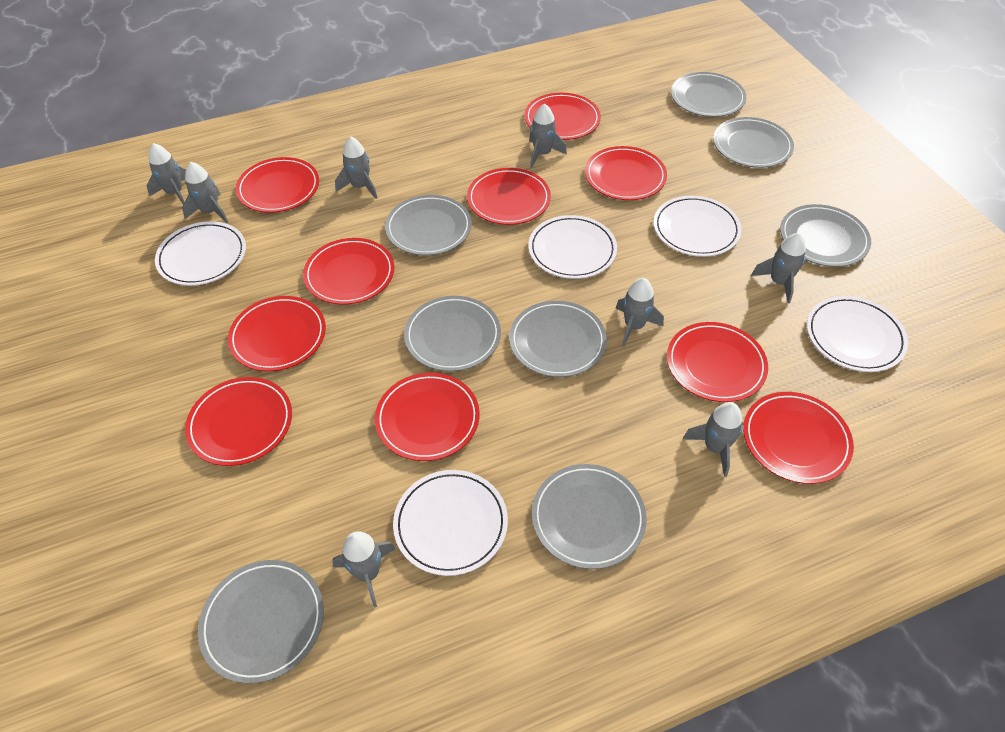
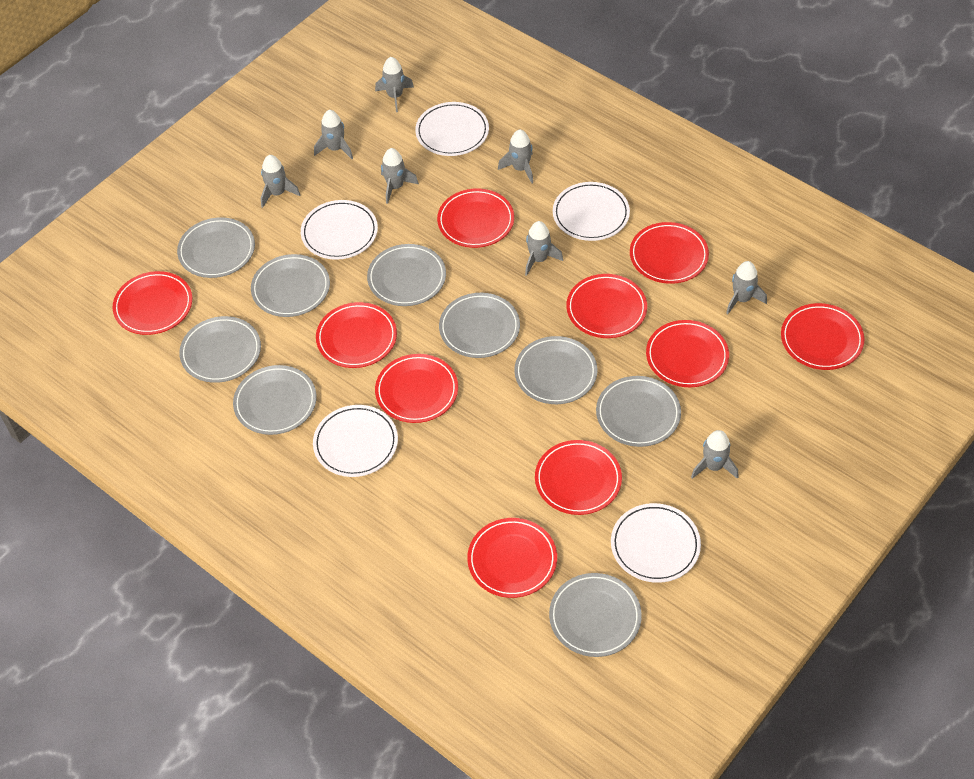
grey plate: 8 -> 9

